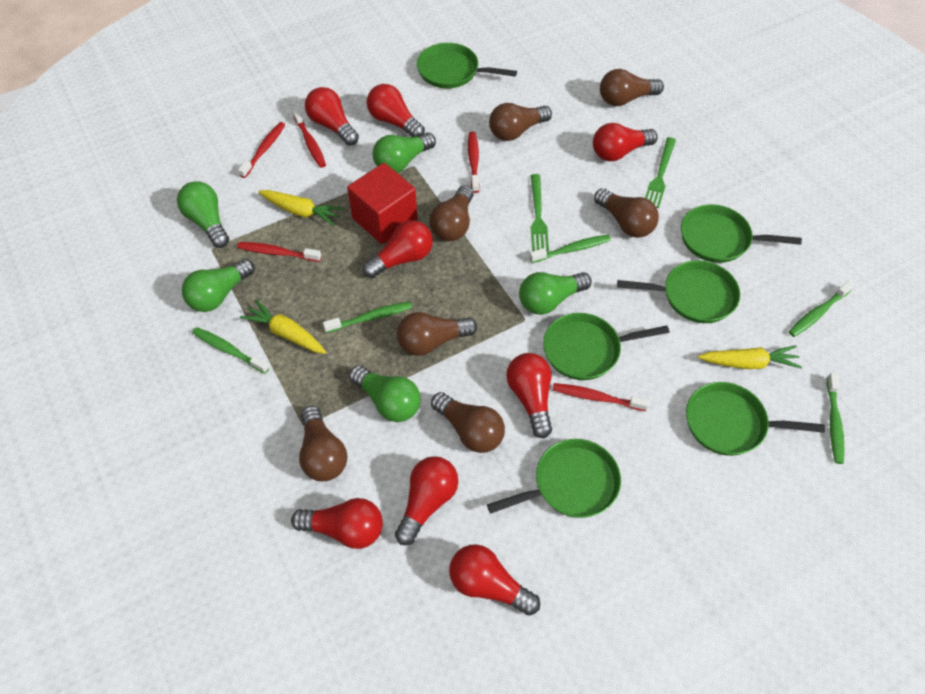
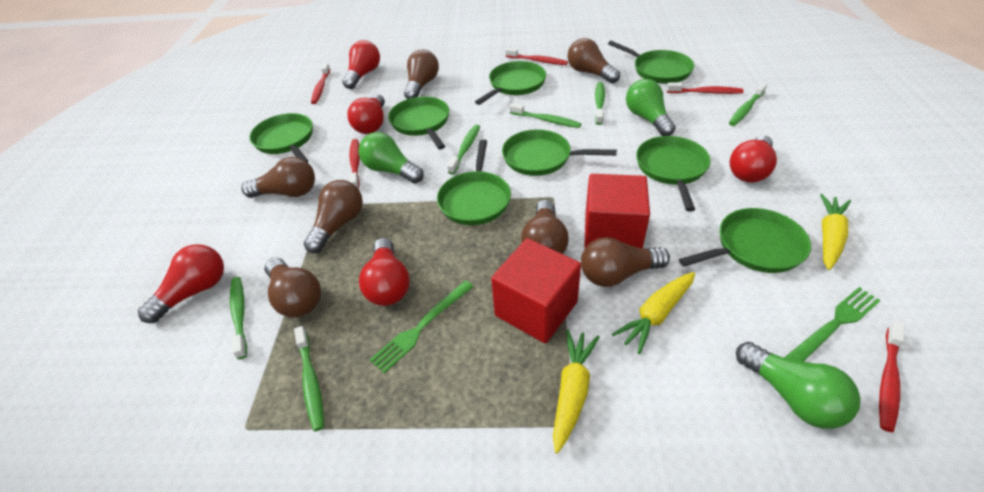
green light bulb: 5 -> 3
green pan: 6 -> 8
green toothbrush: 5 -> 6
red cube: 1 -> 2
red light bulb: 8 -> 5

